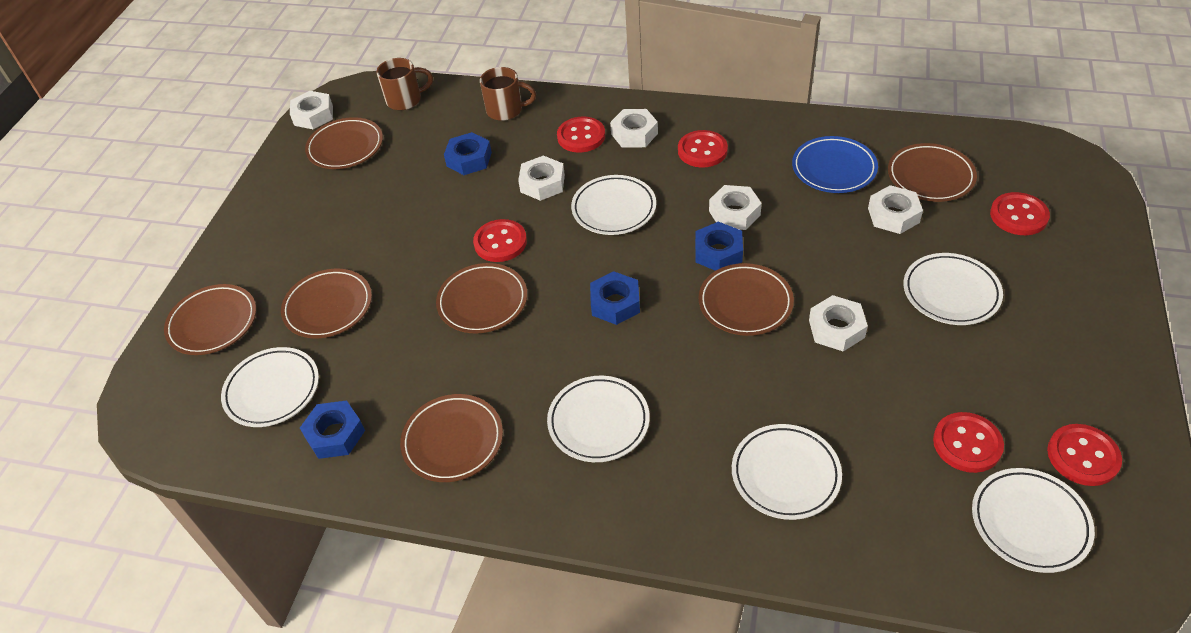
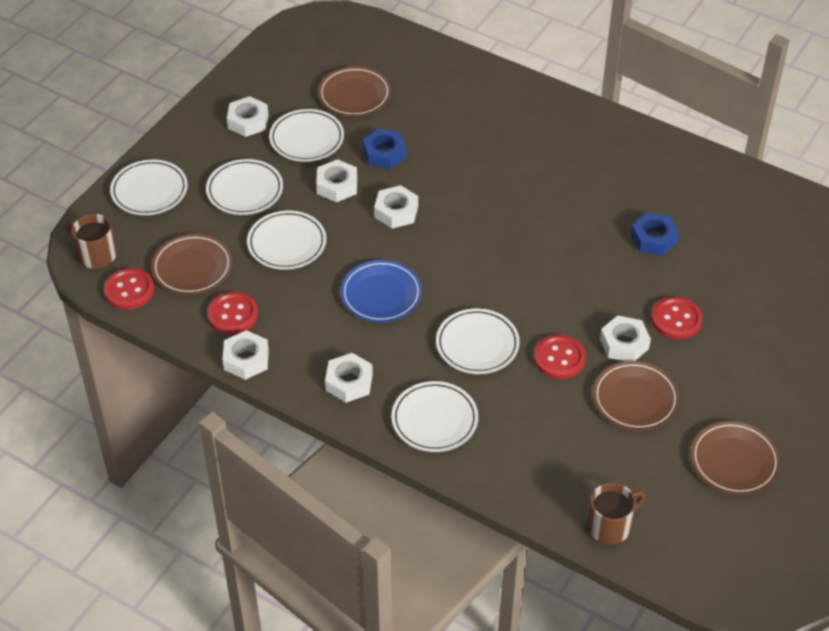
blue nut: 4 -> 2
brown plate: 7 -> 4
red button: 6 -> 4

